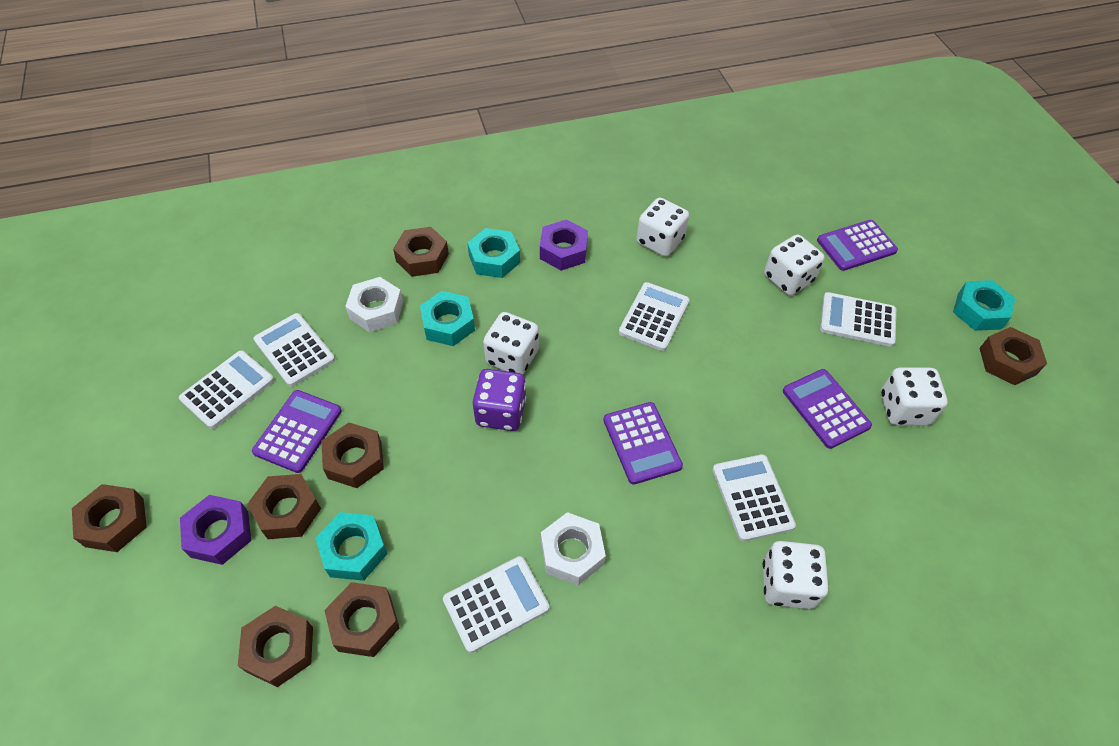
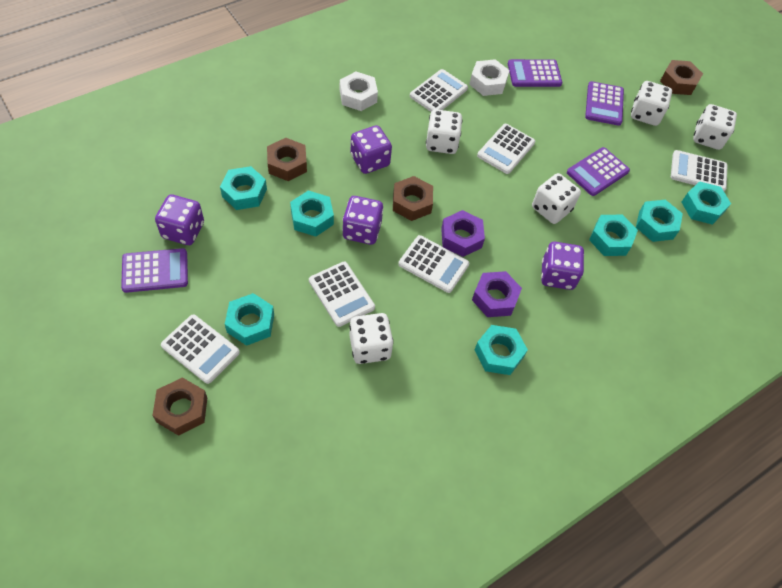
brown nut: 7 -> 4
purple dice: 1 -> 4
turquoise nut: 4 -> 7

